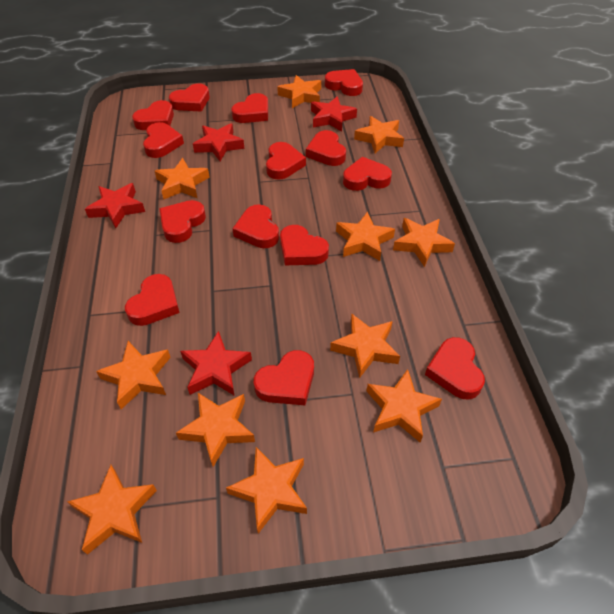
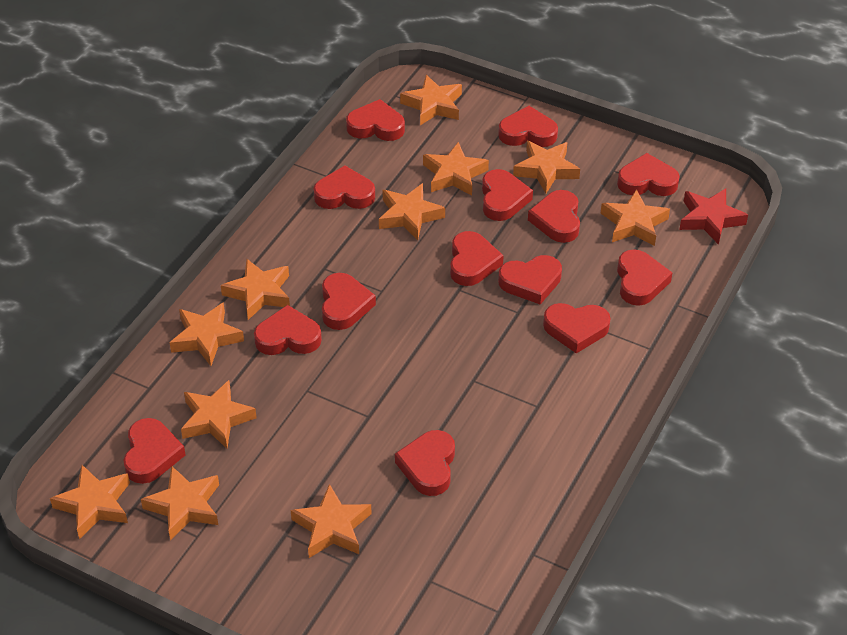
red star: 4 -> 1

